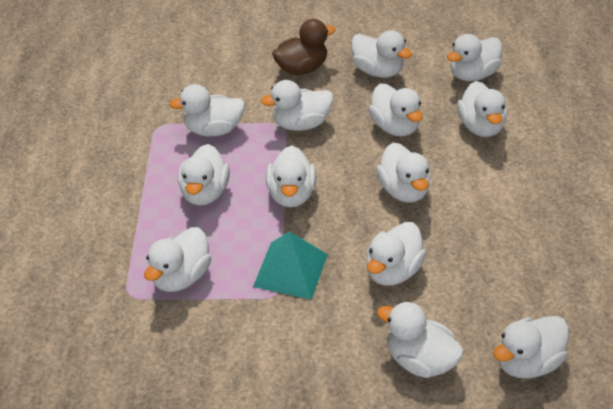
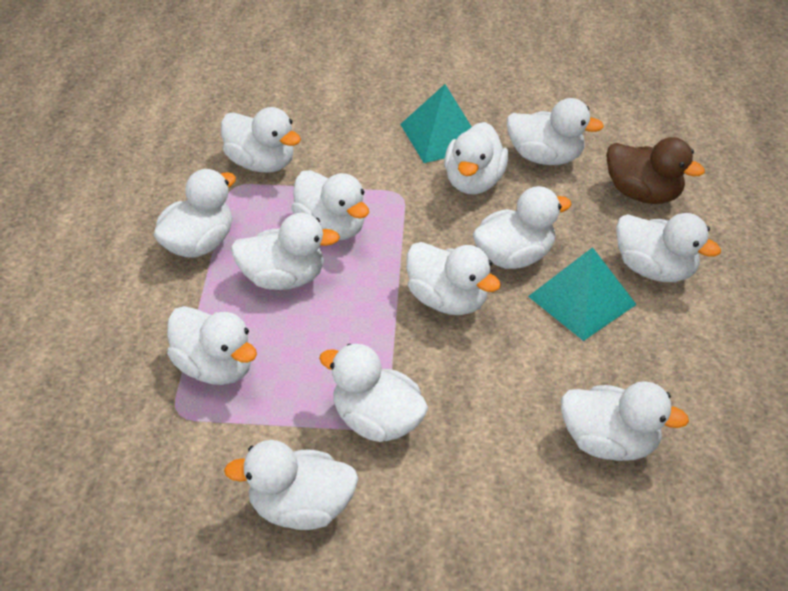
turquoise pyramid: 1 -> 2

